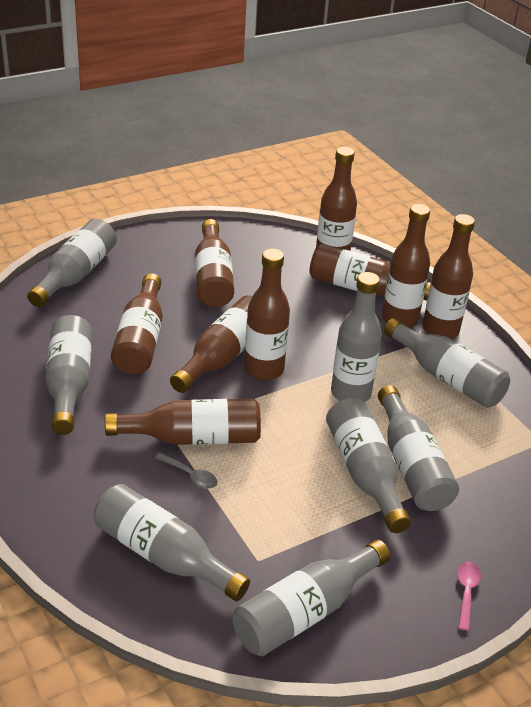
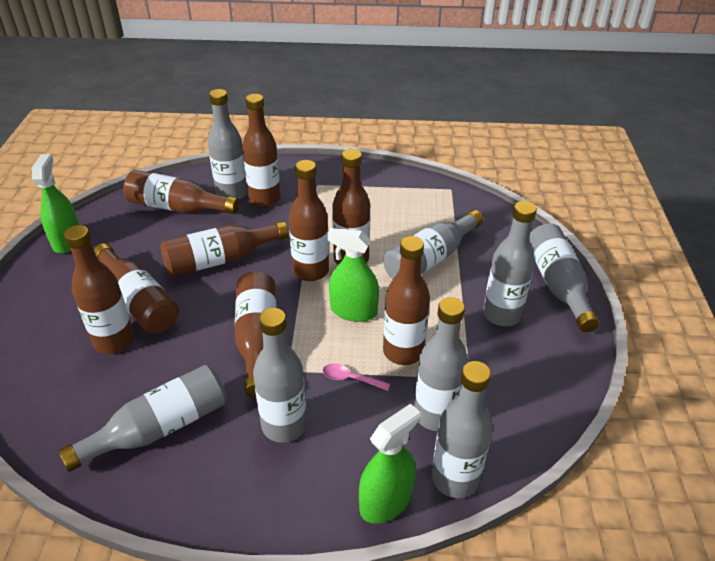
green spray bottle: 0 -> 3
grey spoon: 1 -> 0

